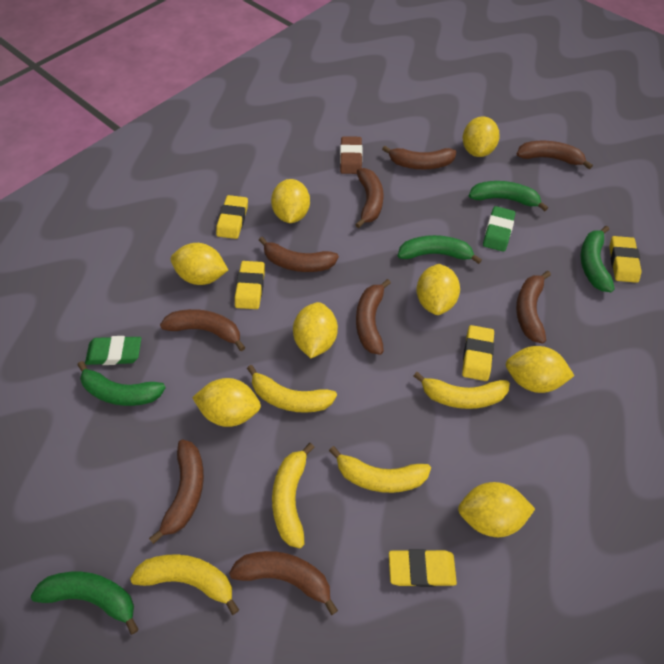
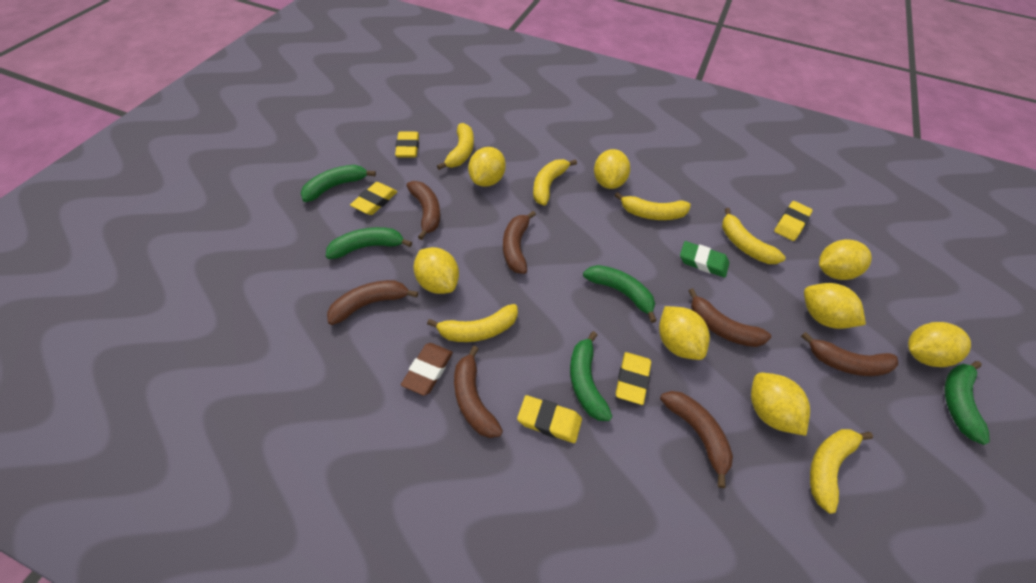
brown banana: 9 -> 7
green eraser: 2 -> 1
yellow banana: 5 -> 6

